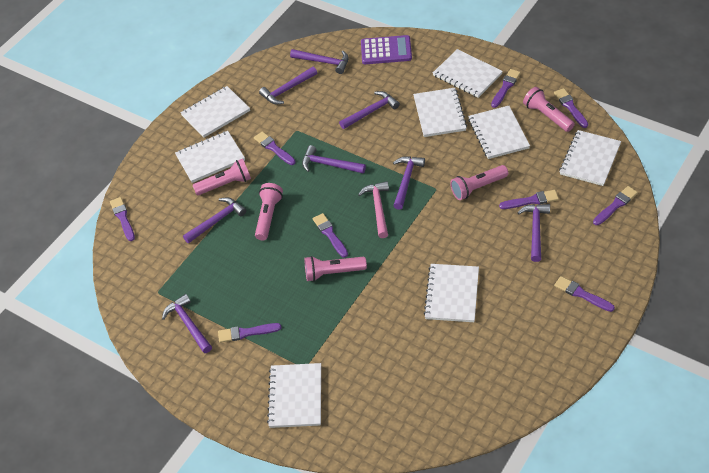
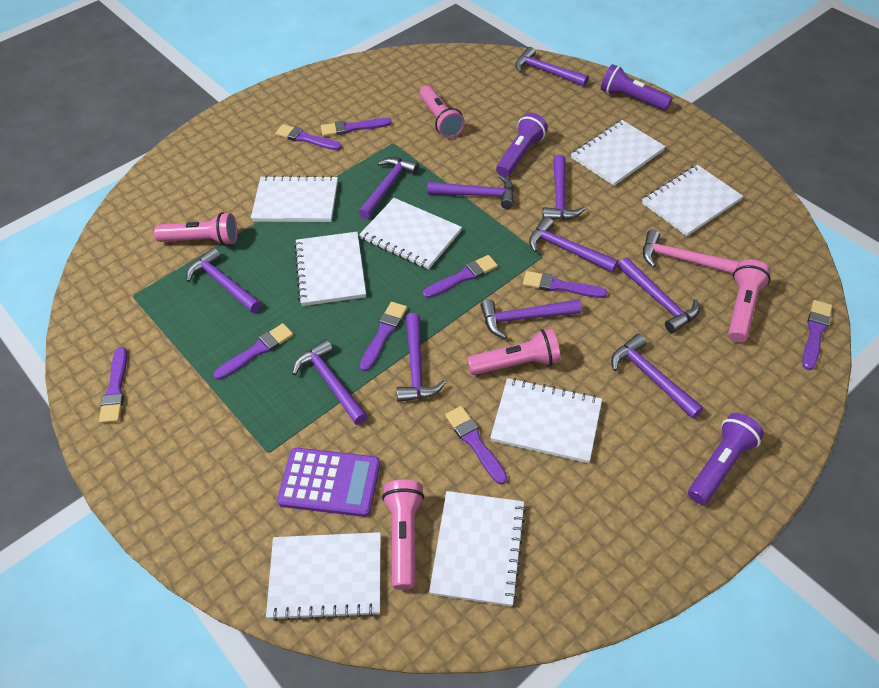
purple flashlight: 0 -> 3
purple hammer: 8 -> 11

